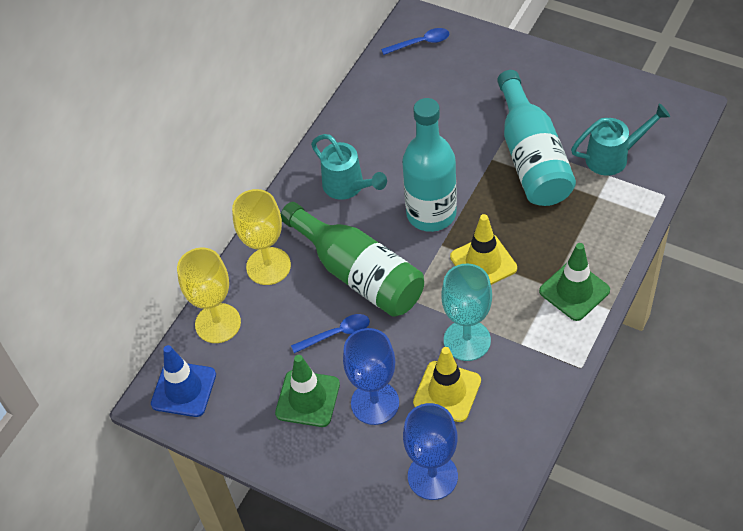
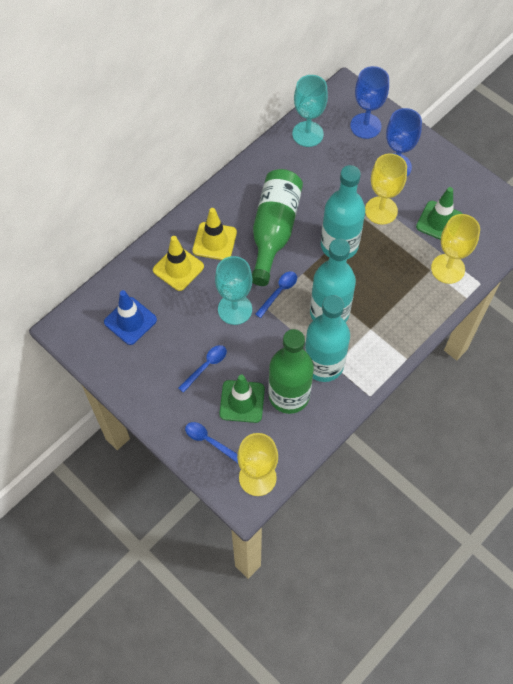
blue spoon: 2 -> 3
green bottle: 1 -> 2
turquoise bottle: 2 -> 3
turquoise goblet: 1 -> 2
turquoise watering can: 2 -> 0
yellow goblet: 2 -> 3

